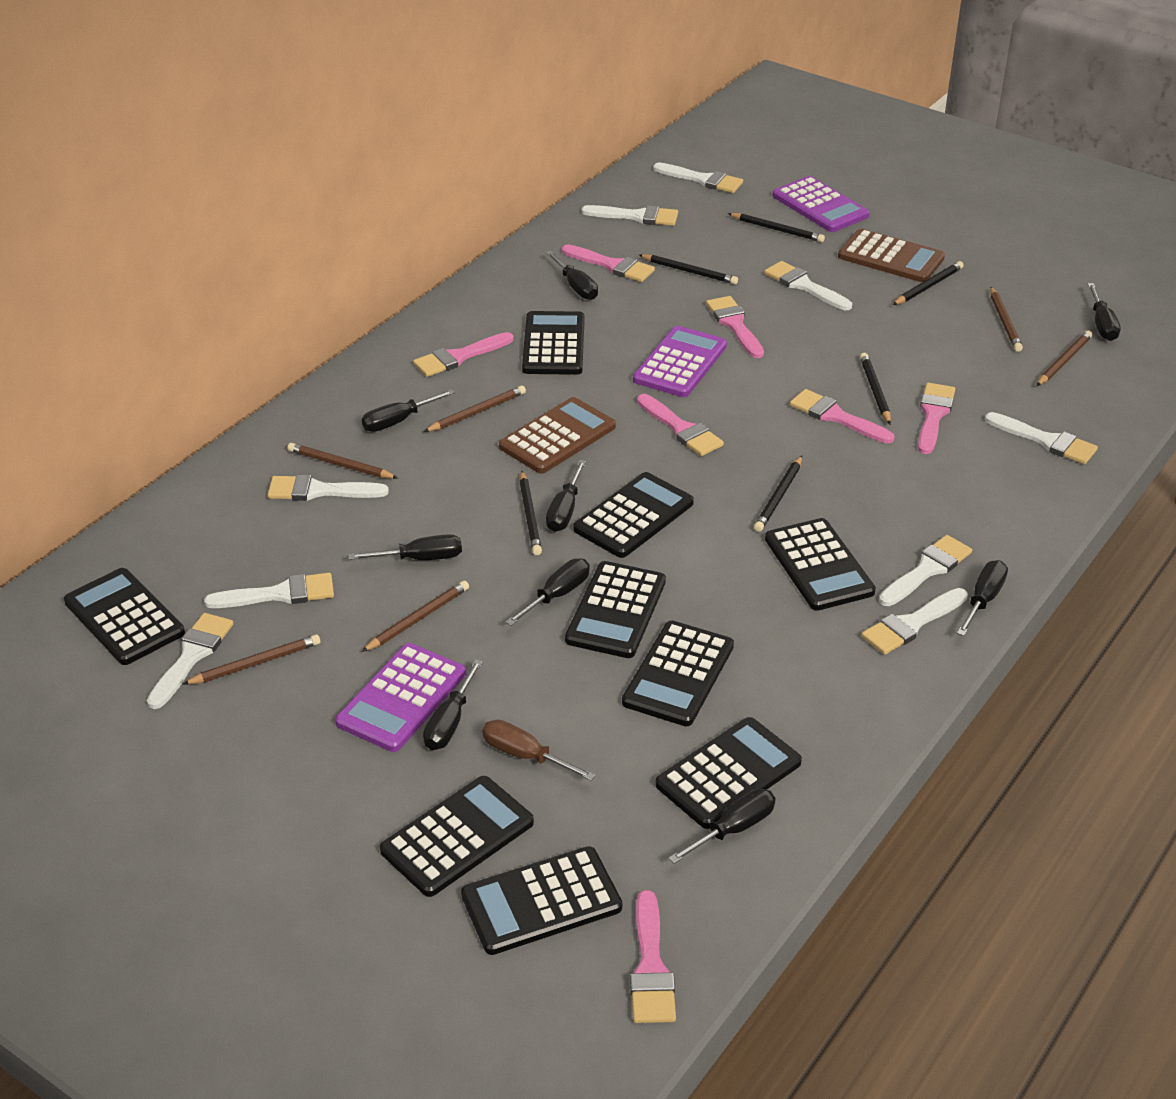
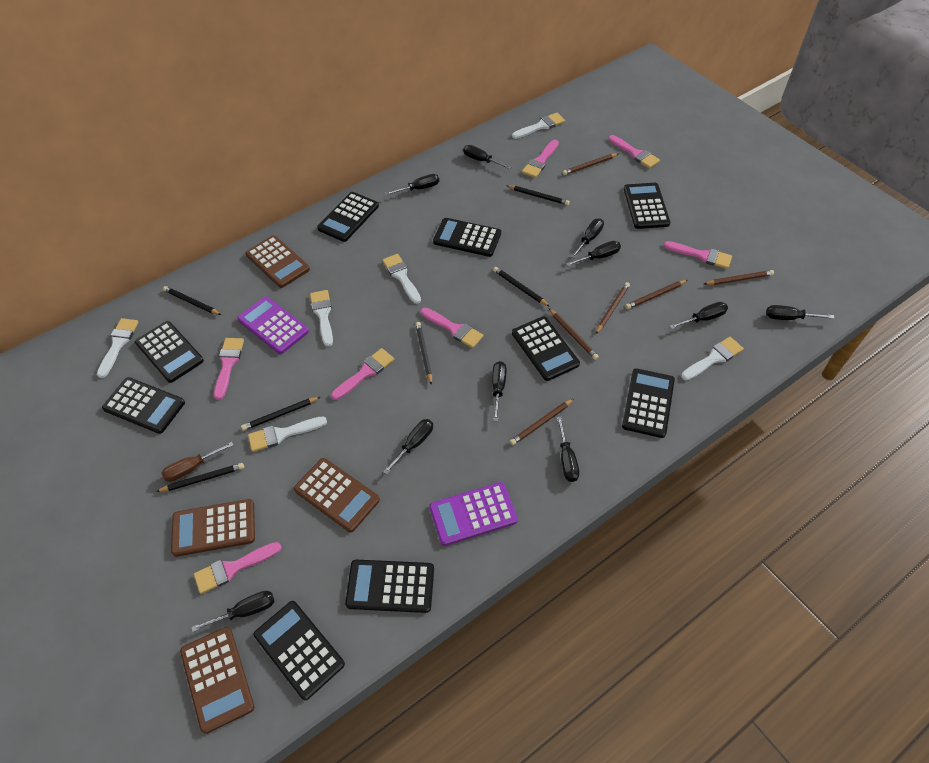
black screwdriver: 9 -> 10
brown calculator: 2 -> 4
purple calculator: 3 -> 2
white brush: 9 -> 6

